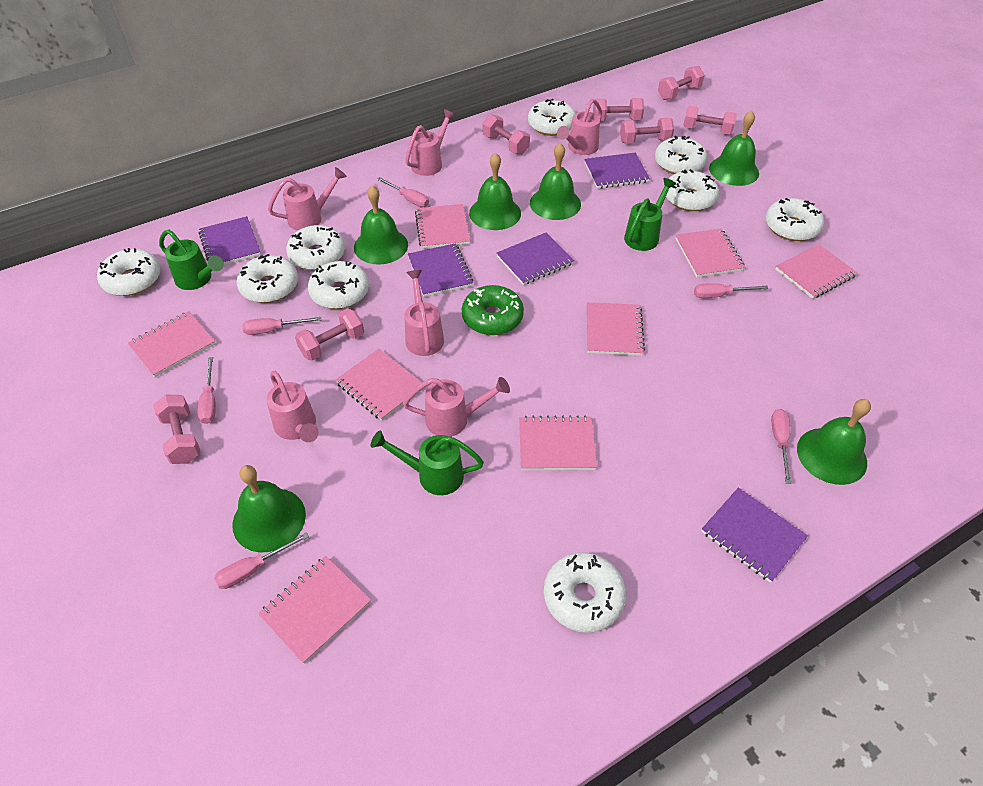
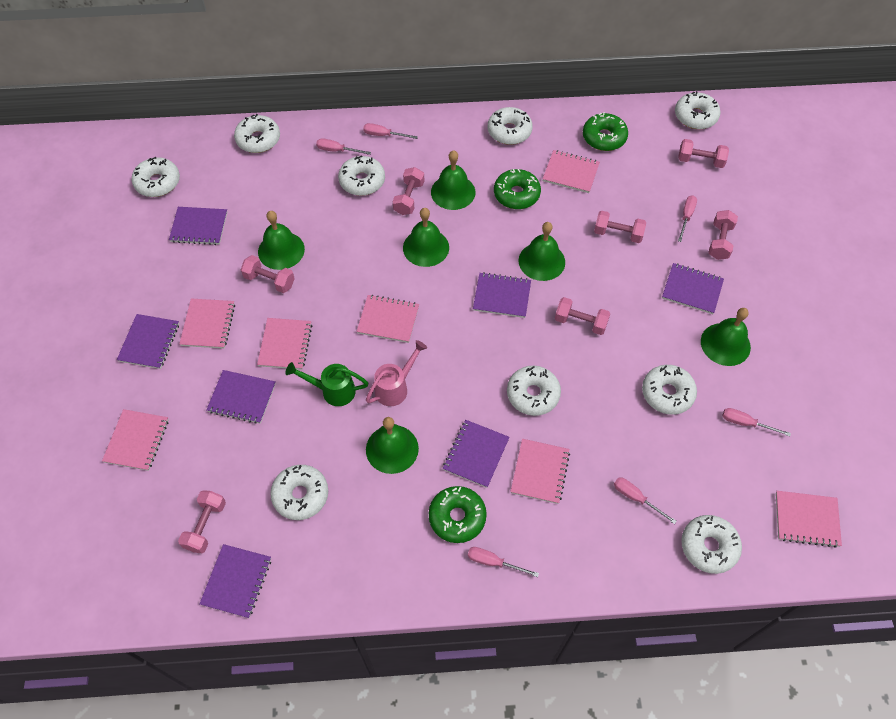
green donut: 1 -> 3
green watering can: 3 -> 1
pink notebook: 8 -> 7
pink watering can: 6 -> 1
purple notebook: 5 -> 7

